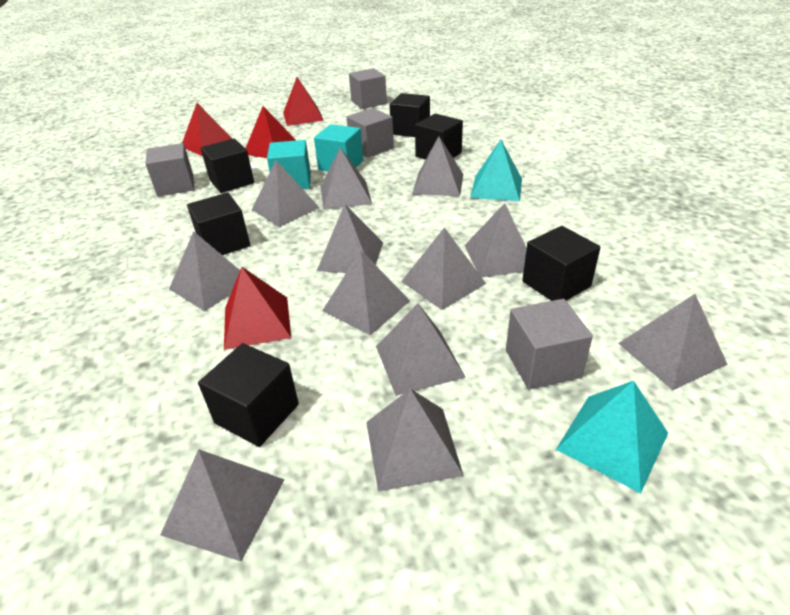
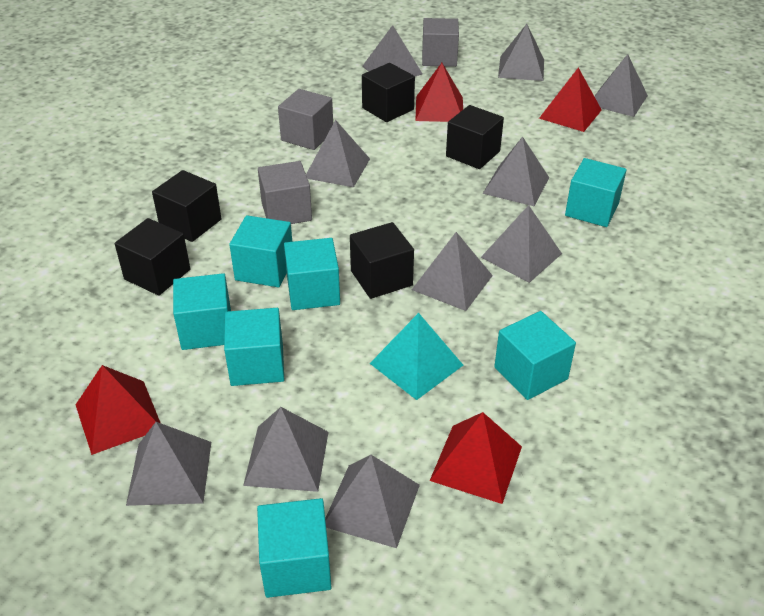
black cube: 6 -> 5
grey cube: 4 -> 3
grey pyramid: 12 -> 10
turquoise cube: 2 -> 7
turquoise pyramid: 2 -> 1

